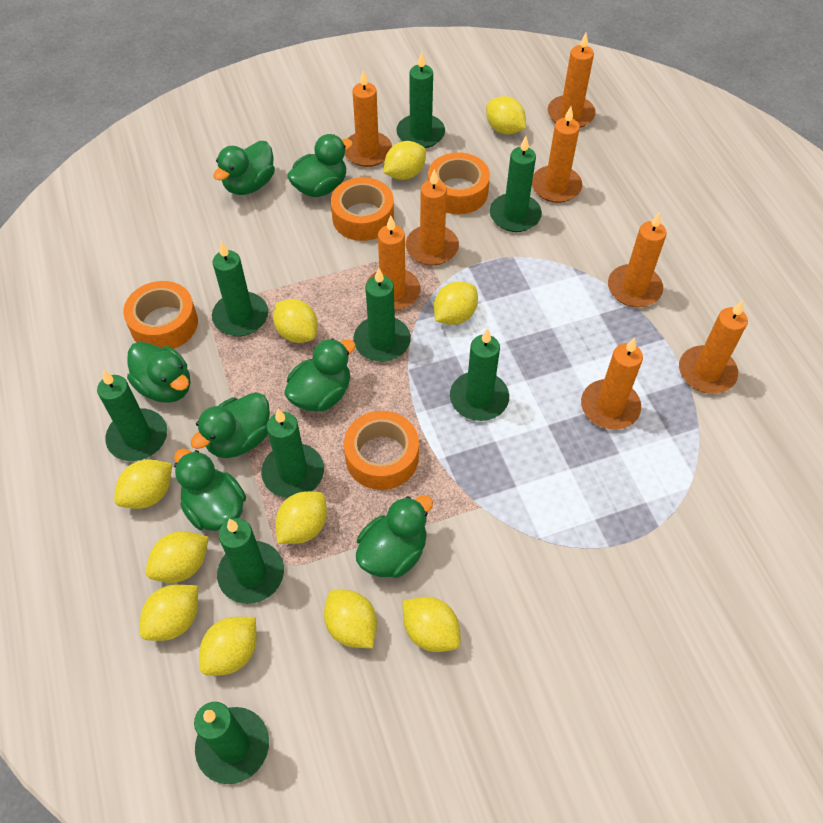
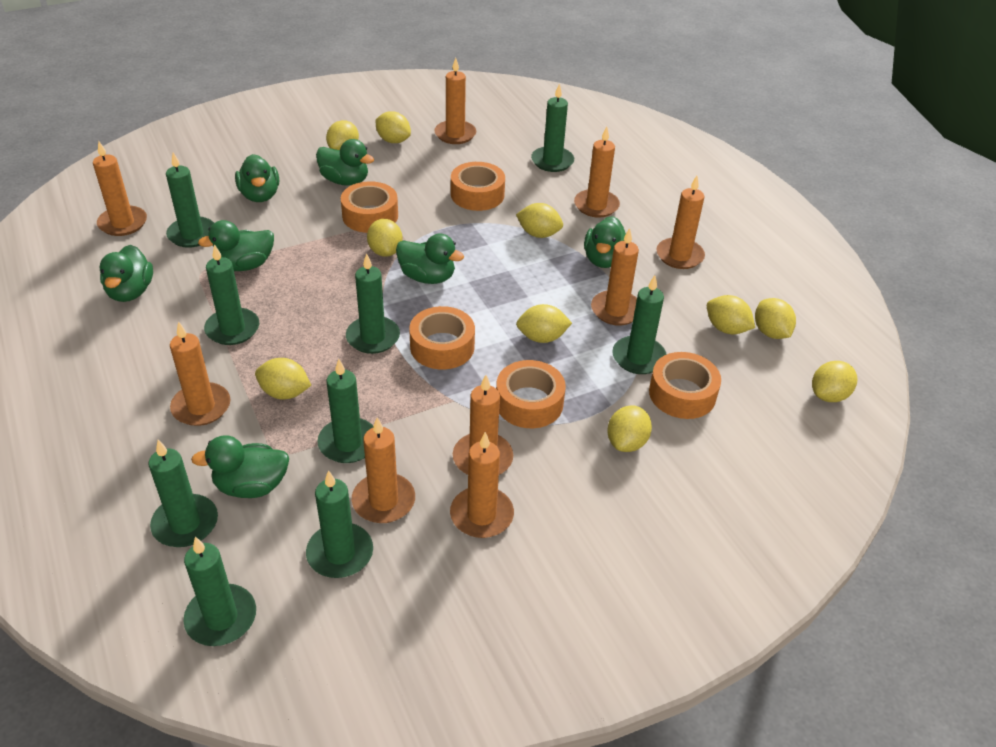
orange candle: 8 -> 9
orange tape: 4 -> 5
yellow lemon: 11 -> 10

